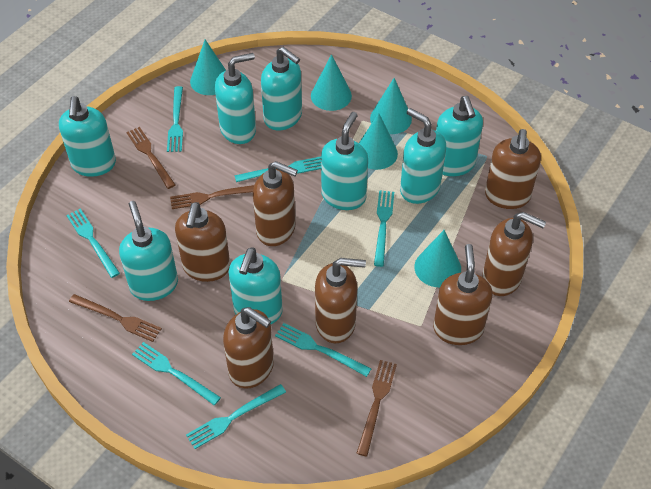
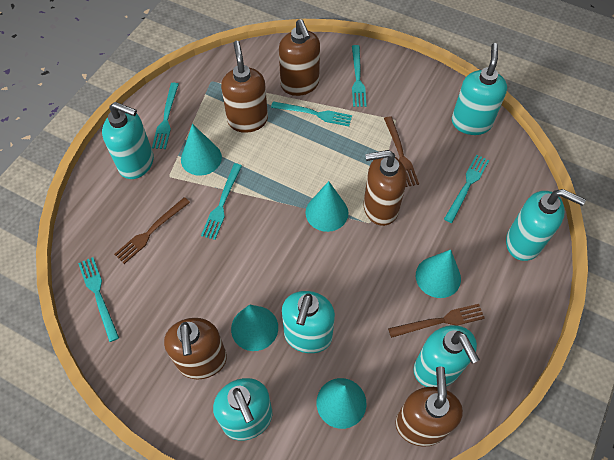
brown fork: 4 -> 3
brown soap dispenser: 7 -> 5
turquoise fork: 7 -> 6
turquoise soap dispenser: 8 -> 6

